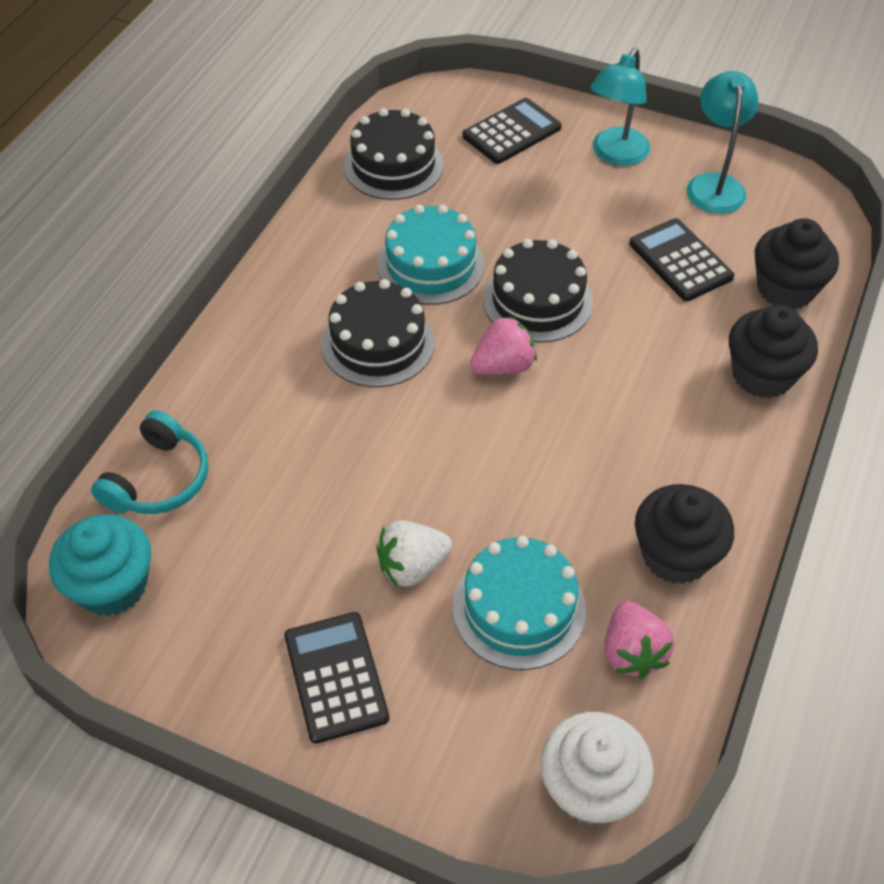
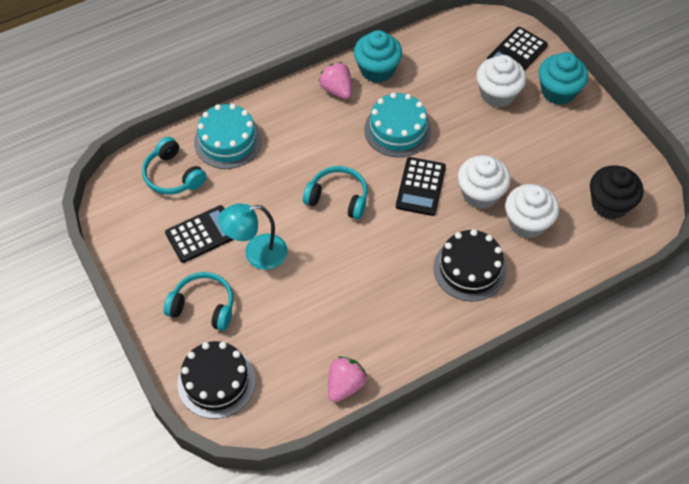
black cake: 3 -> 2
black cupcake: 3 -> 1
turquoise cupcake: 1 -> 2
turquoise headphones: 1 -> 3
turquoise lamp: 2 -> 1
white cupcake: 1 -> 3
white strawberry: 1 -> 0

